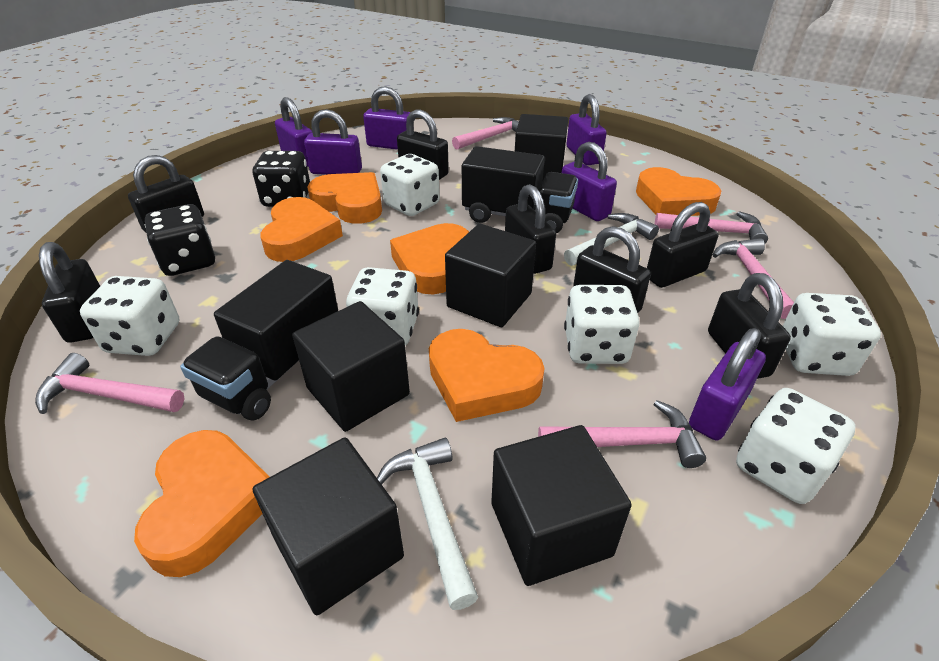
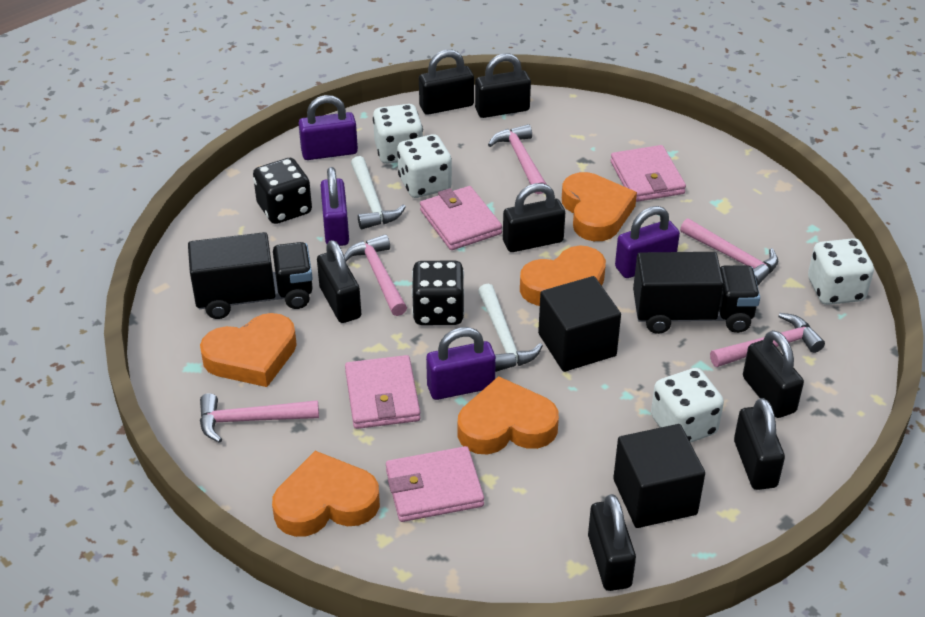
black cube: 5 -> 2
orange heart: 6 -> 5
pink wallet: 0 -> 4
purple padlock: 6 -> 4
white dice: 6 -> 4

